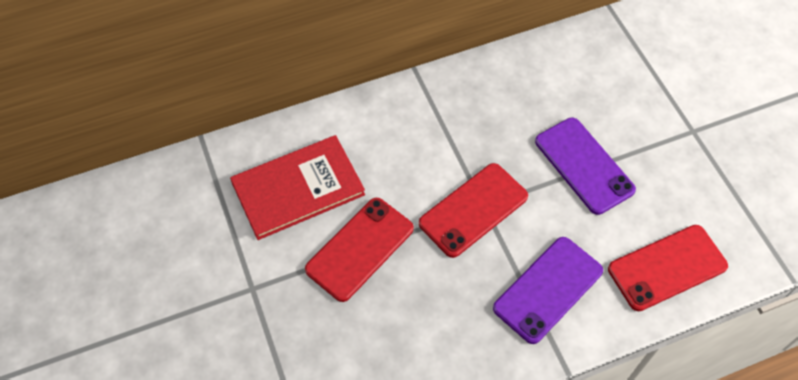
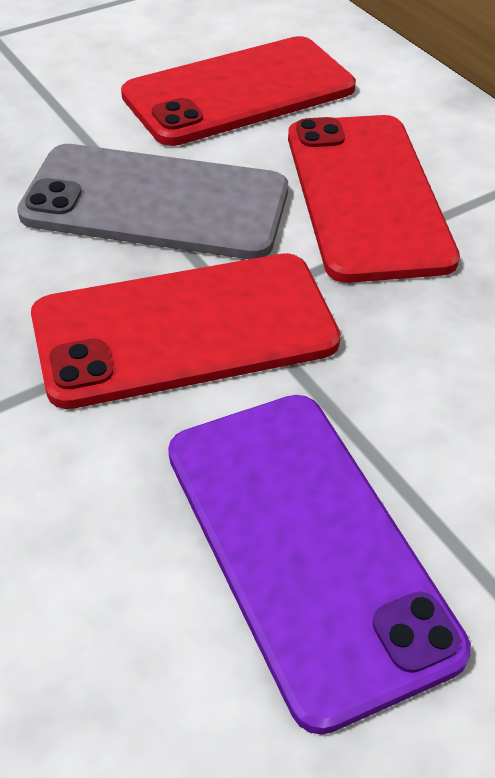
grey phone: 0 -> 1
purple phone: 2 -> 1
red book: 1 -> 0

